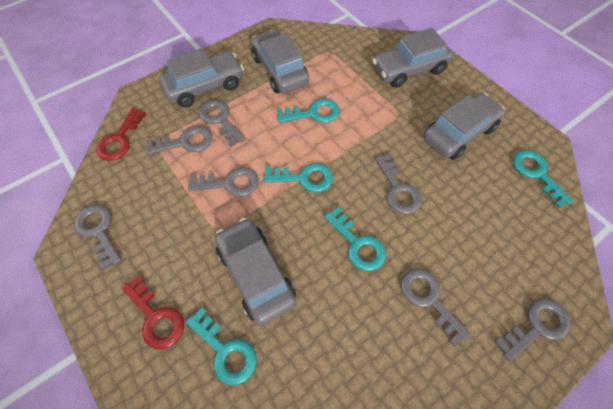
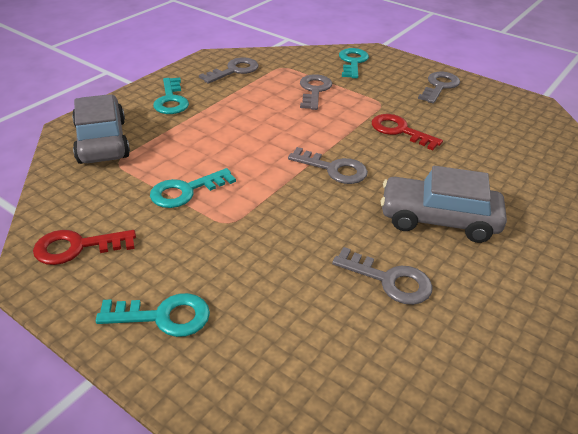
grey car: 5 -> 2
grey key: 7 -> 5
turquoise key: 5 -> 4

